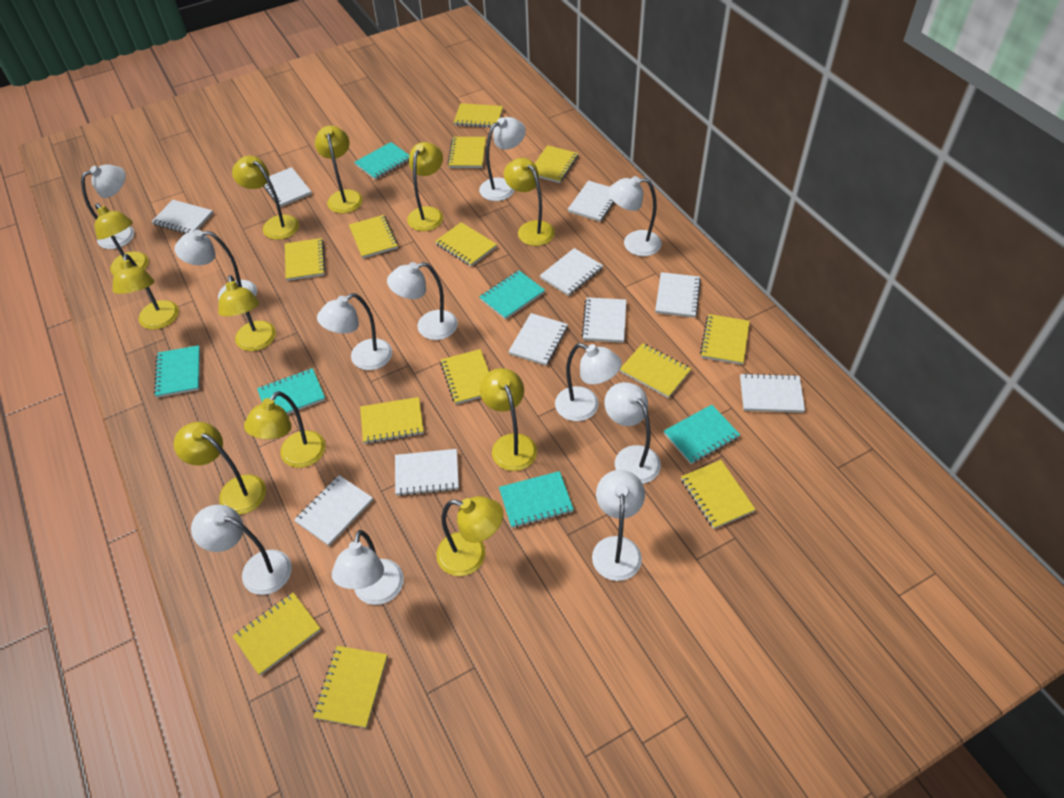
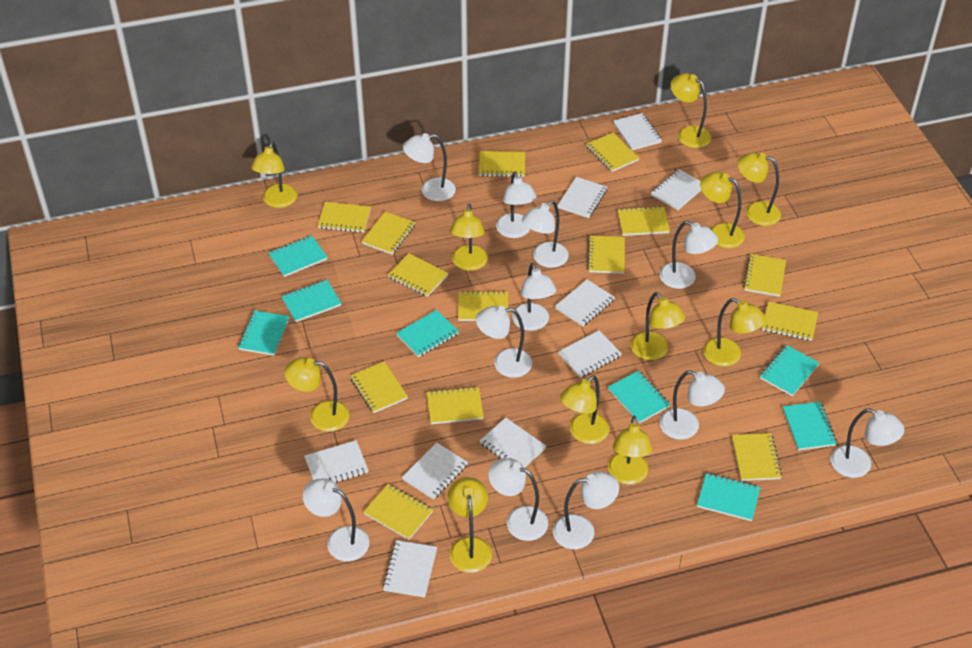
turquoise notebook: 6 -> 8
white notebook: 10 -> 9
yellow notebook: 13 -> 14

